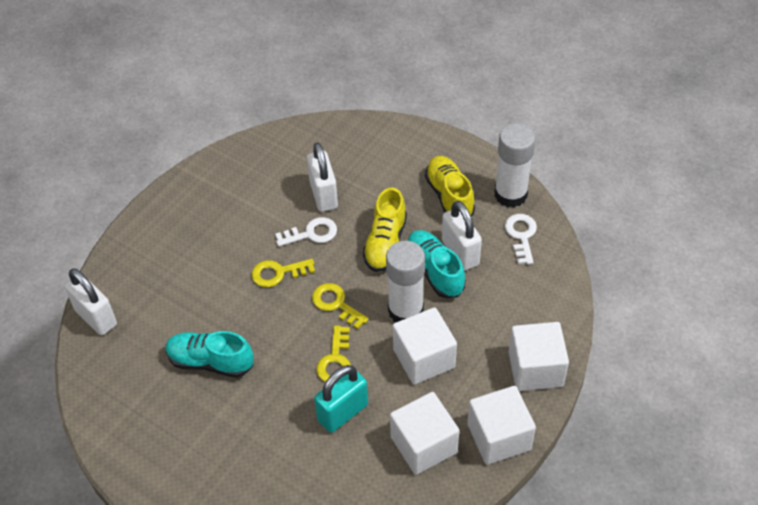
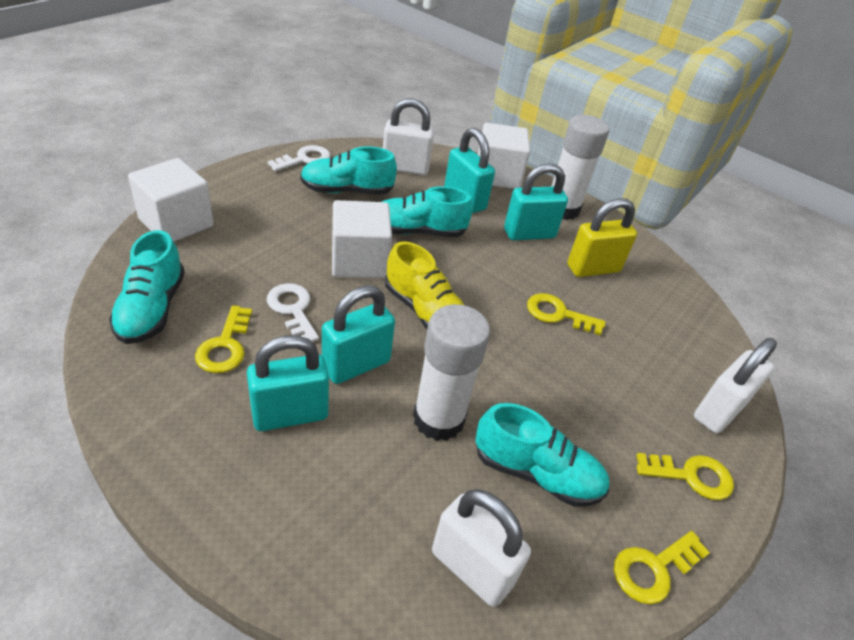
turquoise padlock: 1 -> 4
turquoise shoe: 2 -> 4
white cube: 4 -> 3
yellow key: 3 -> 4
yellow padlock: 0 -> 1
yellow shoe: 2 -> 1

